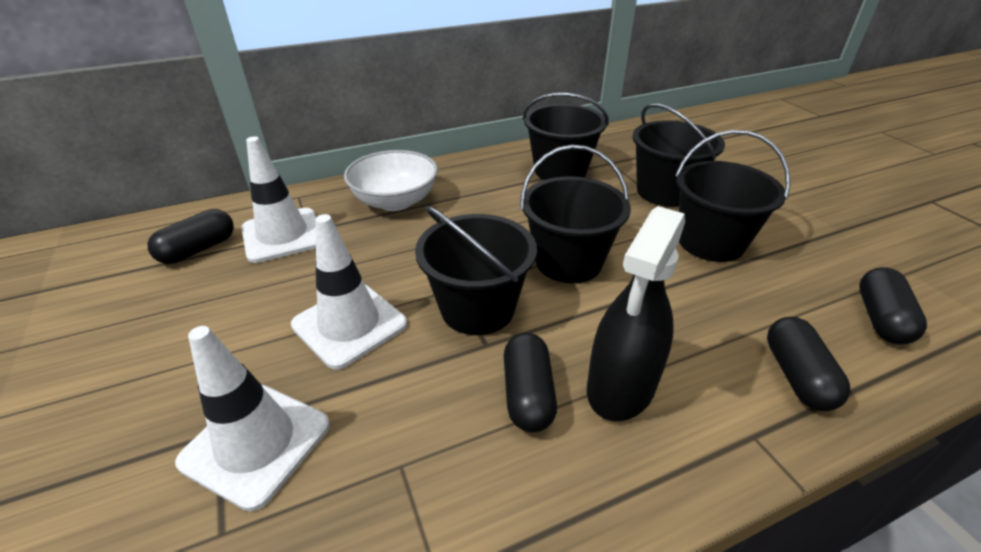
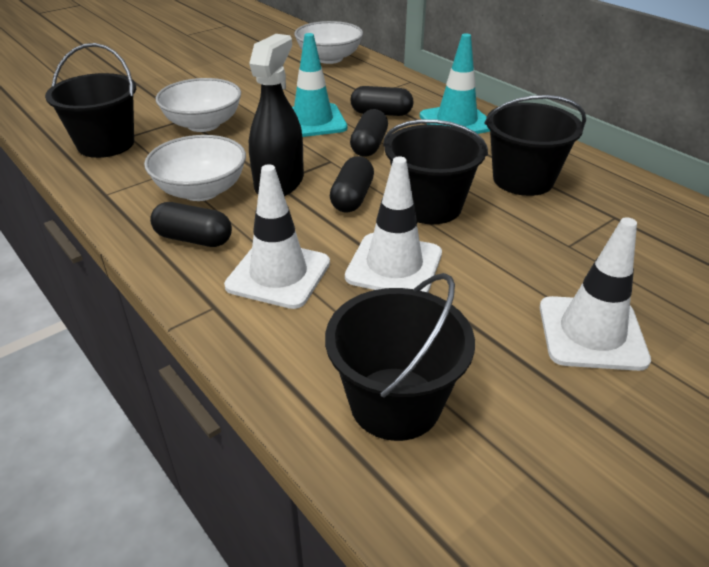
black bucket: 5 -> 4
turquoise traffic cone: 0 -> 2
white bowl: 1 -> 3

